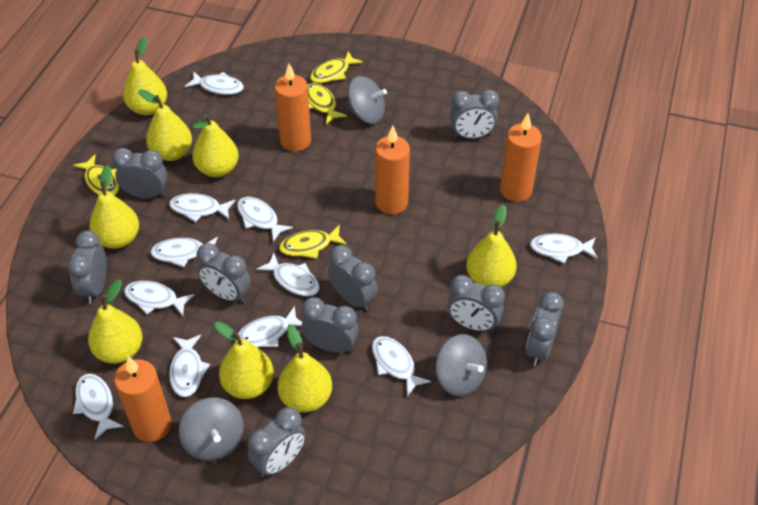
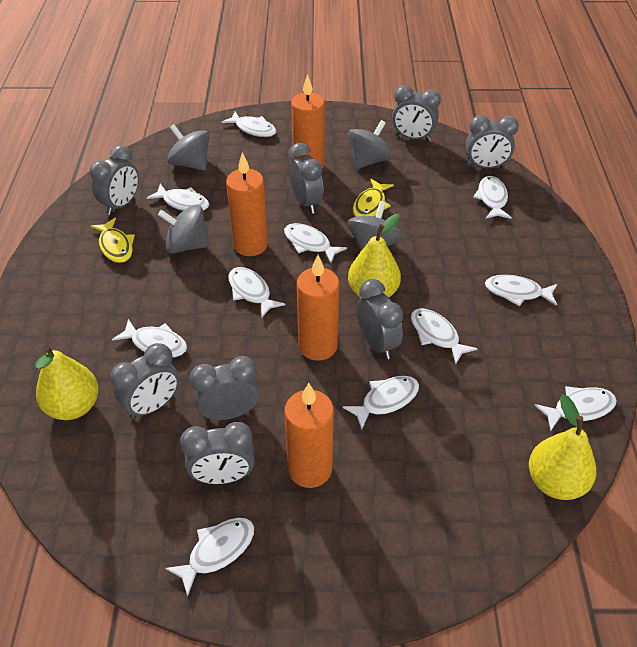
grey clock: 9 -> 8
grey spinning top: 3 -> 4
yellow fish: 4 -> 2
yellow pear: 8 -> 3

